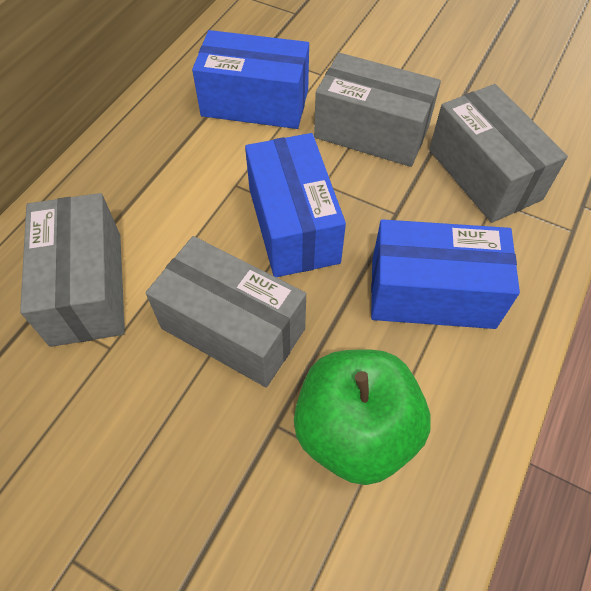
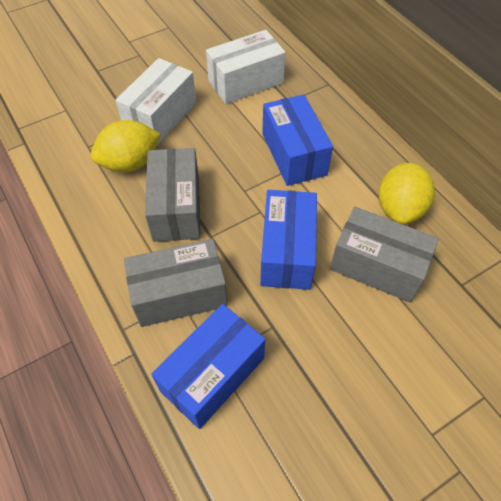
green apple: 1 -> 0
grey box: 4 -> 3
white box: 0 -> 2
yellow lemon: 0 -> 2

